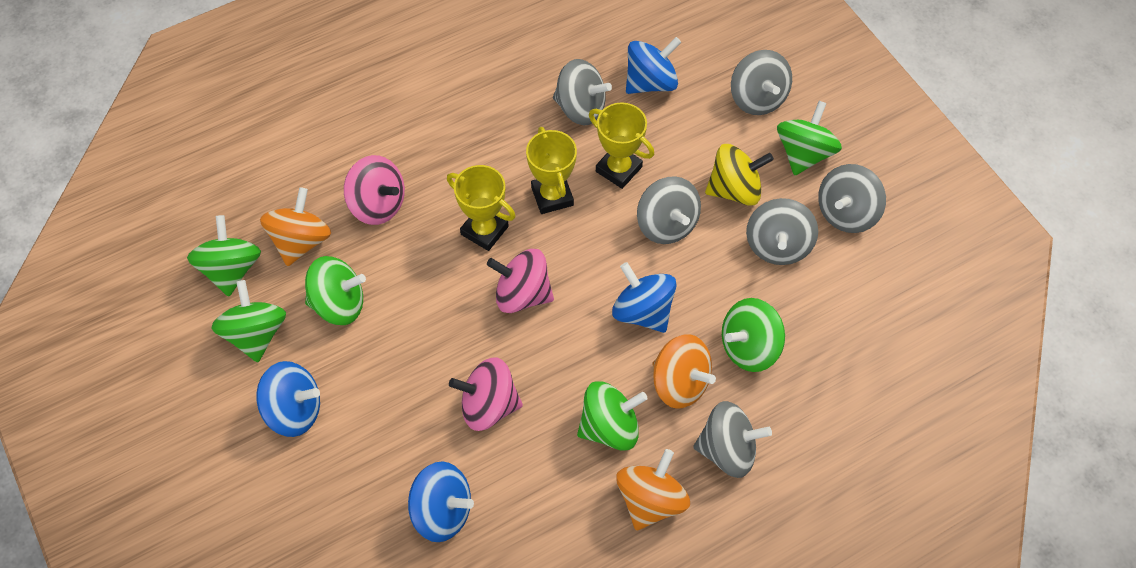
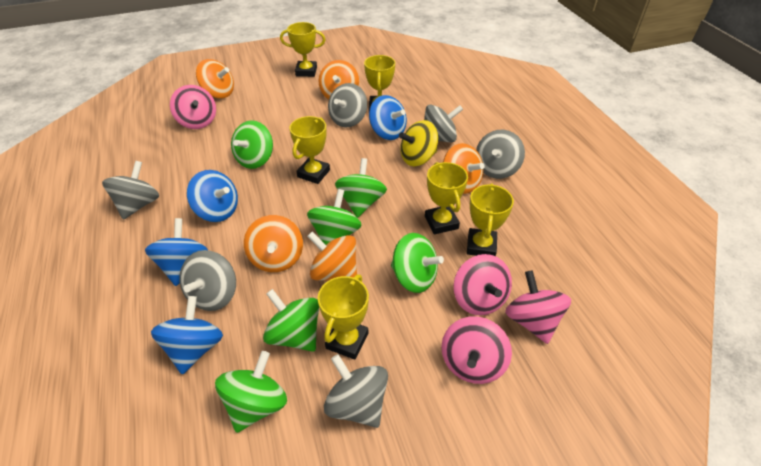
orange spinning top: 3 -> 5
pink spinning top: 3 -> 4
yellow trophy: 3 -> 6

